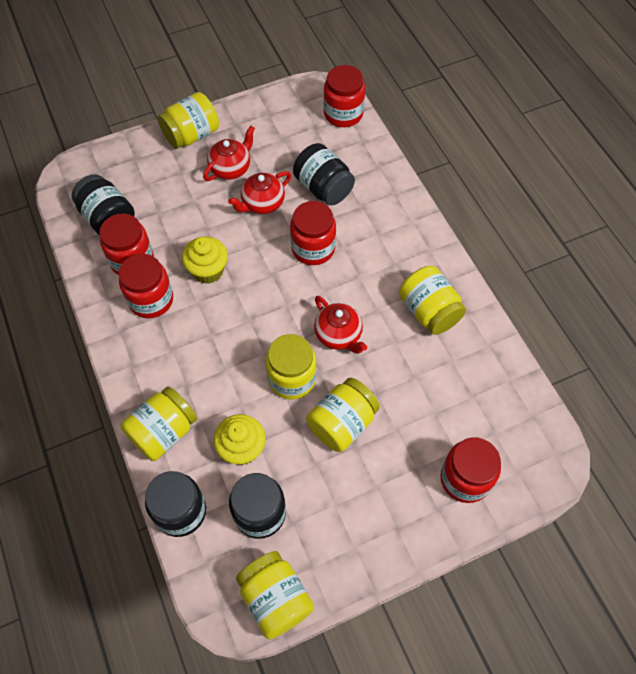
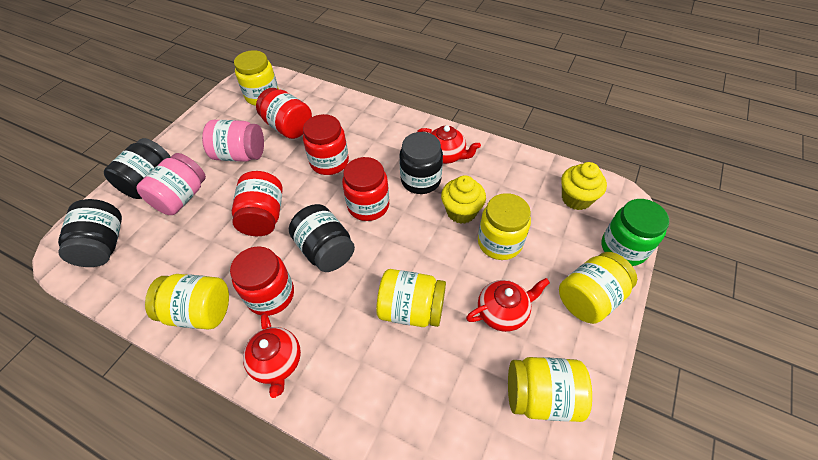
green jar: 0 -> 1
pink jar: 0 -> 2

